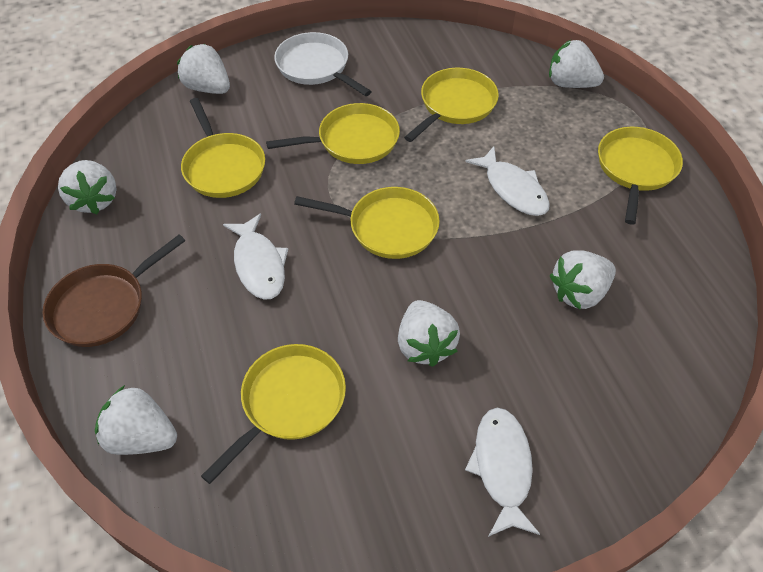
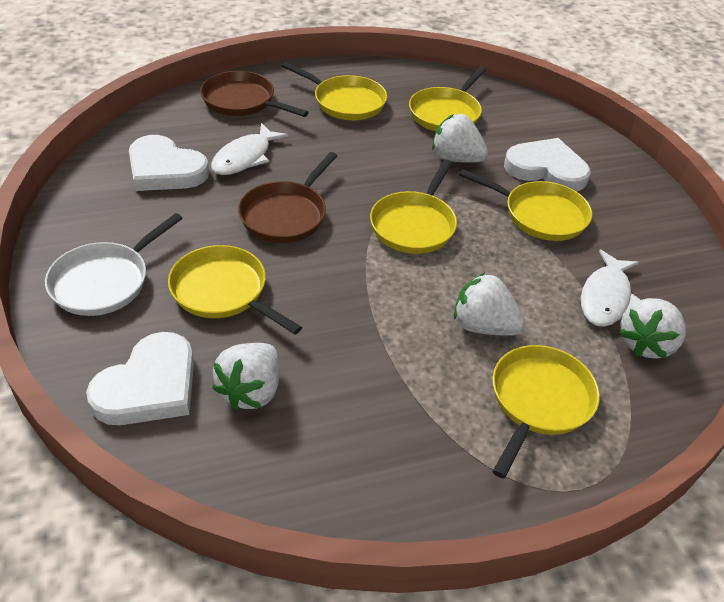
brown pan: 1 -> 2
white fish: 3 -> 2
white heart: 0 -> 3
white strawberry: 6 -> 4

